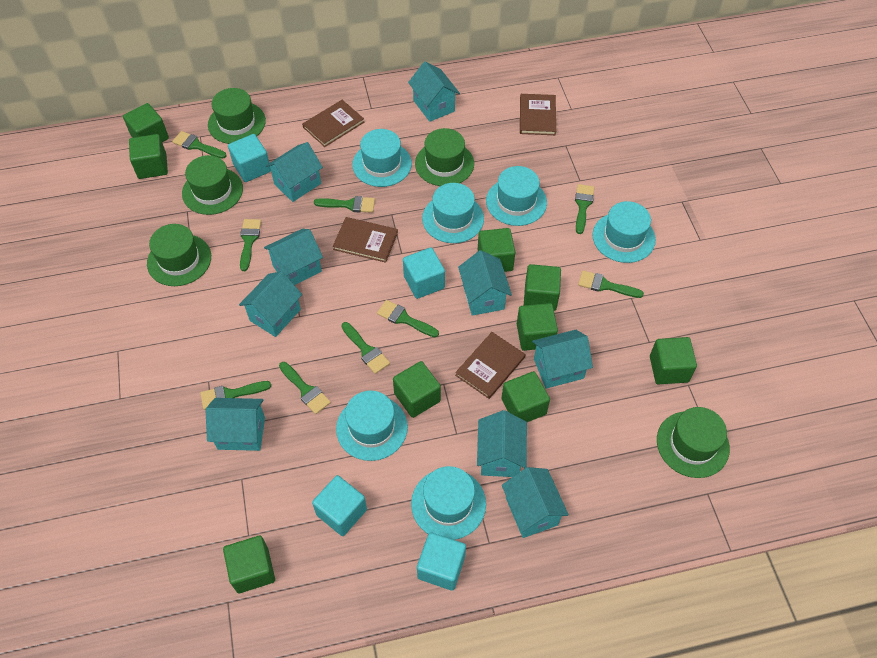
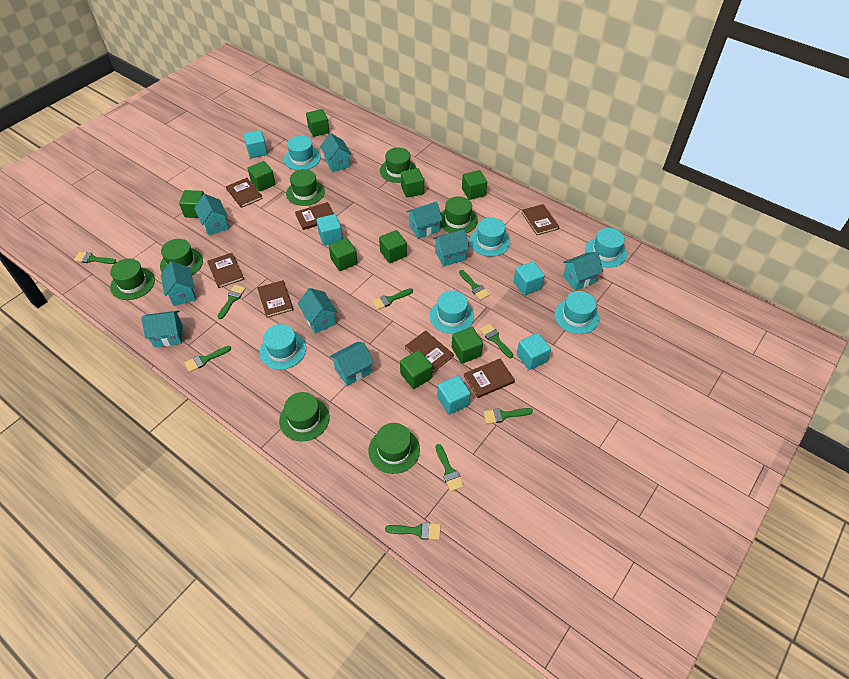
brown book: 4 -> 7
green hat: 5 -> 7
turquoise cube: 4 -> 5

